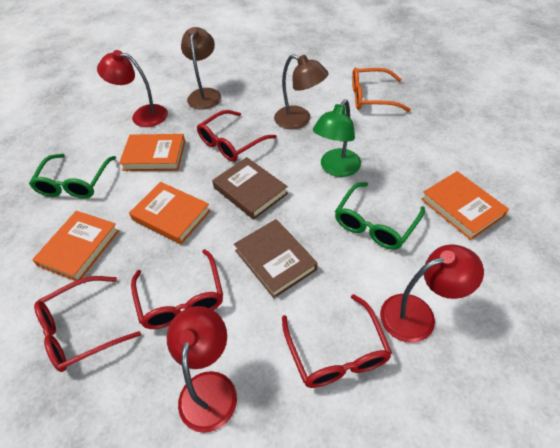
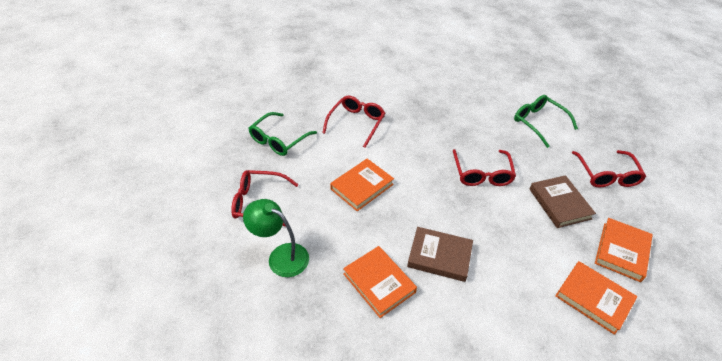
brown lamp: 2 -> 0
orange glasses: 1 -> 0
red lamp: 3 -> 0

